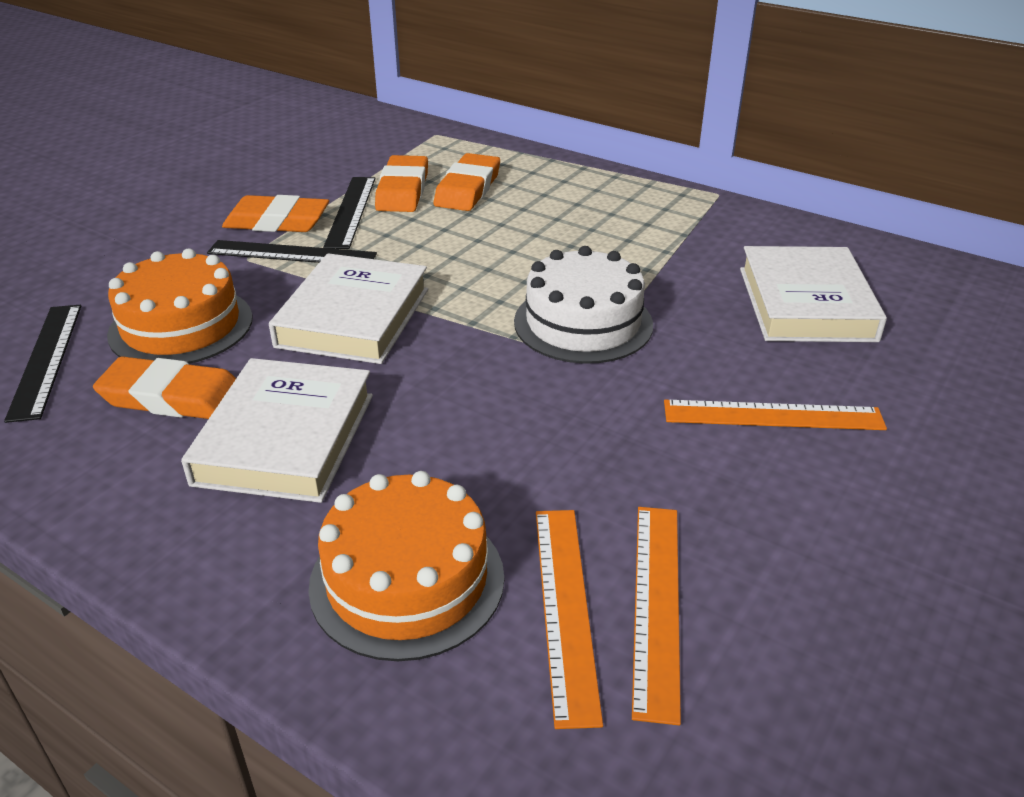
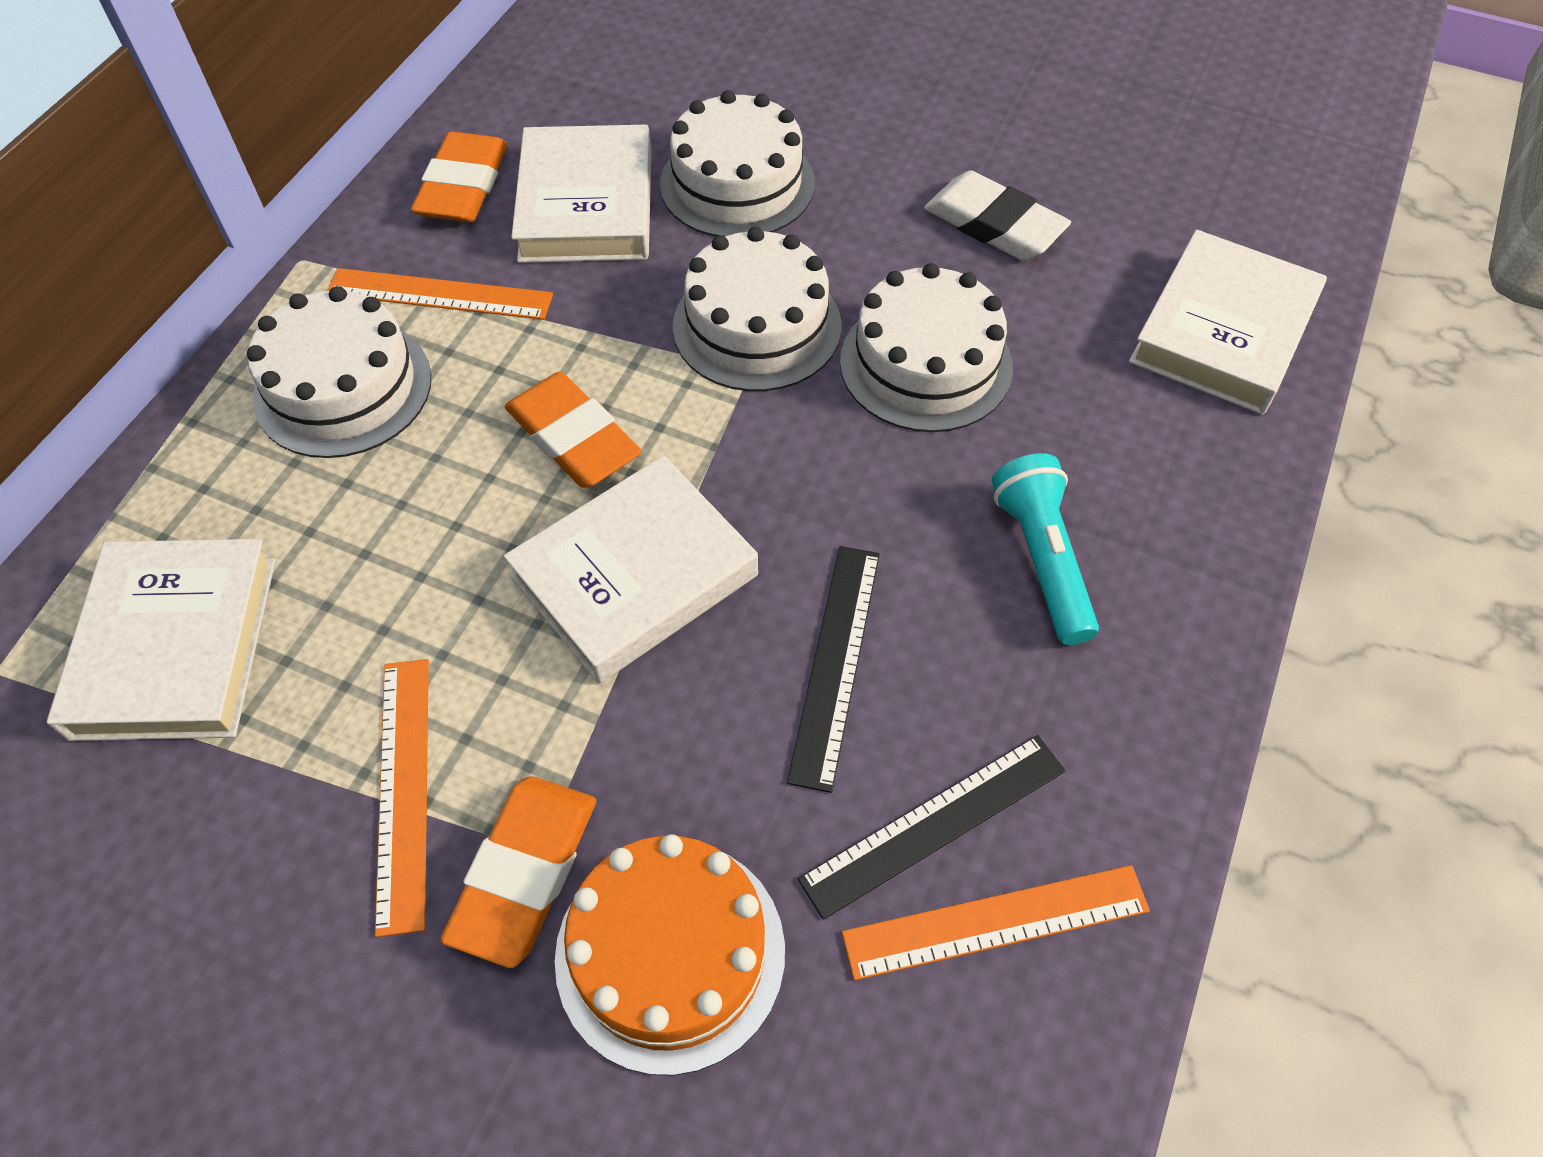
black ruler: 3 -> 2
orange cake: 2 -> 1
orange eraser: 4 -> 3
turquoise flashlight: 0 -> 1
white book: 3 -> 4
white cake: 1 -> 4
white eraser: 0 -> 1

